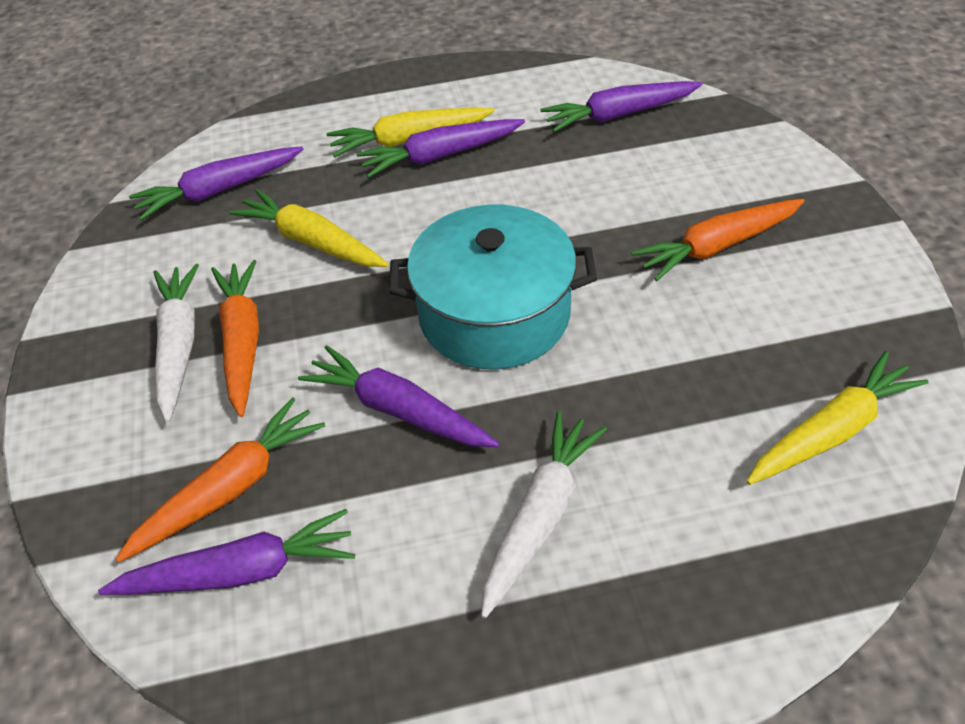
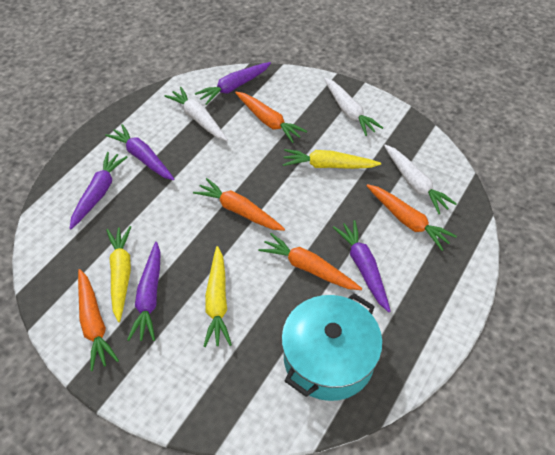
orange carrot: 3 -> 5
white carrot: 2 -> 3

